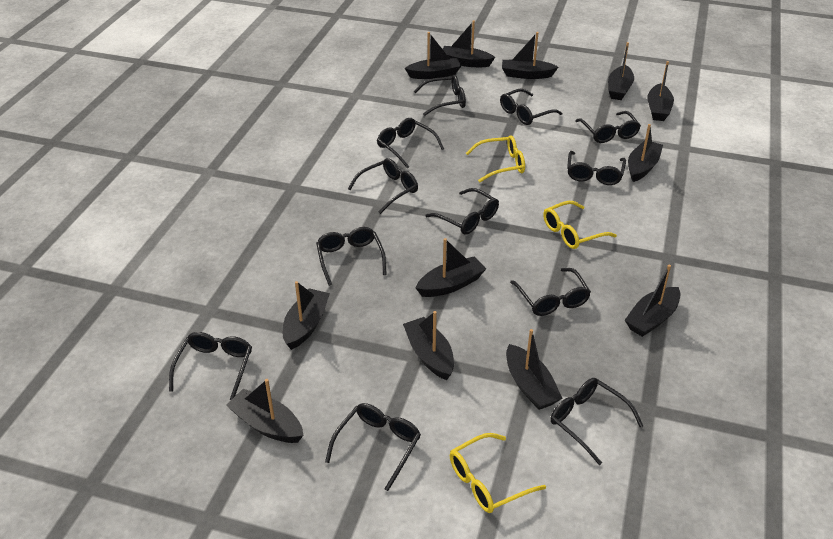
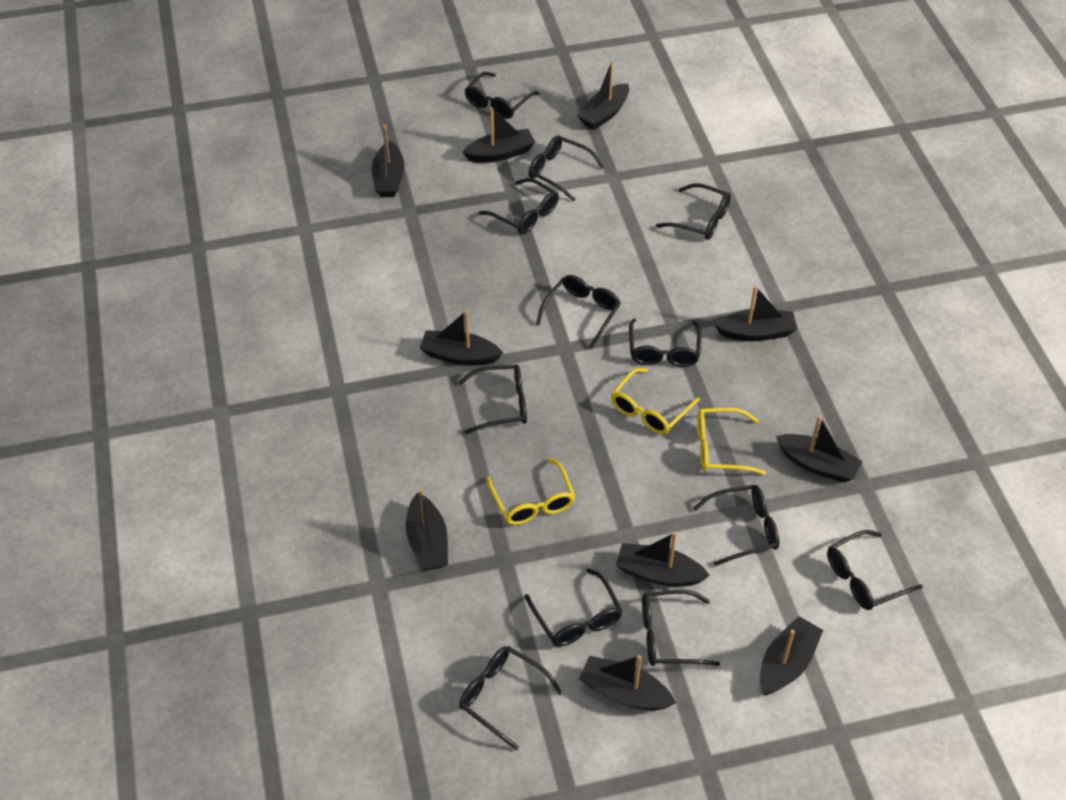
black boat: 12 -> 10

